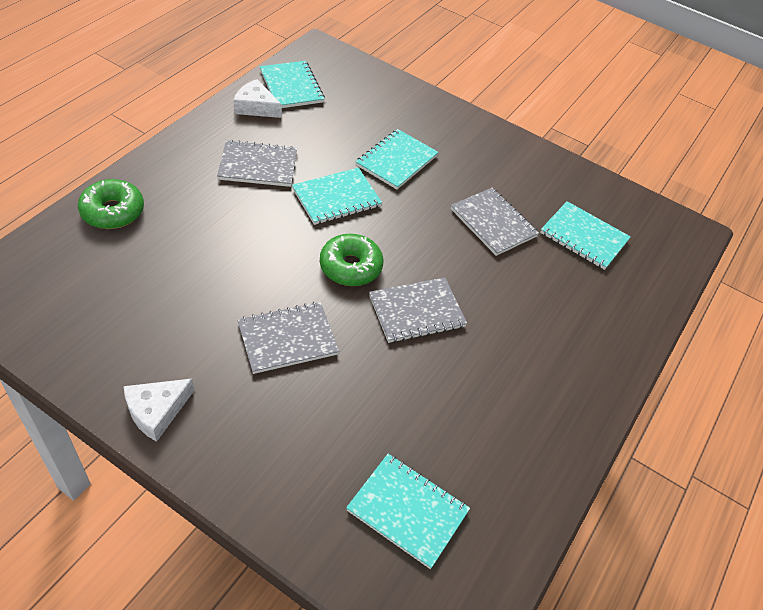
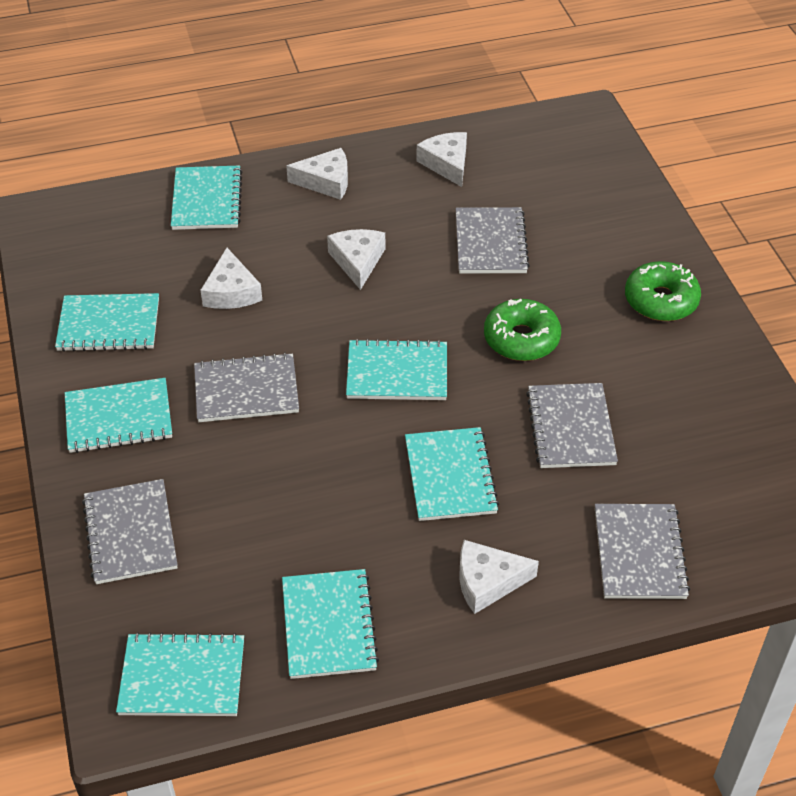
grey notebook: 4 -> 5
turquoise notebook: 5 -> 7
white cheese: 2 -> 5

